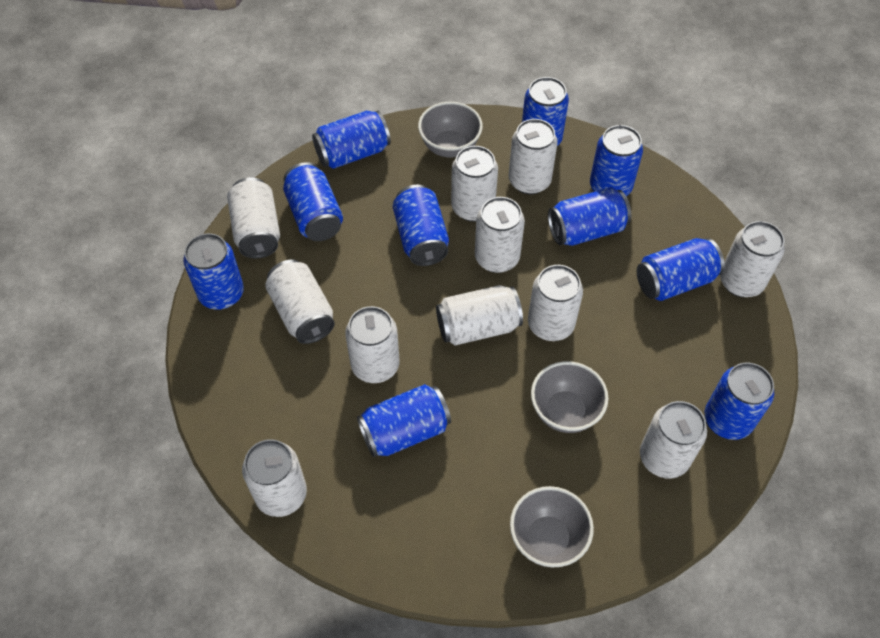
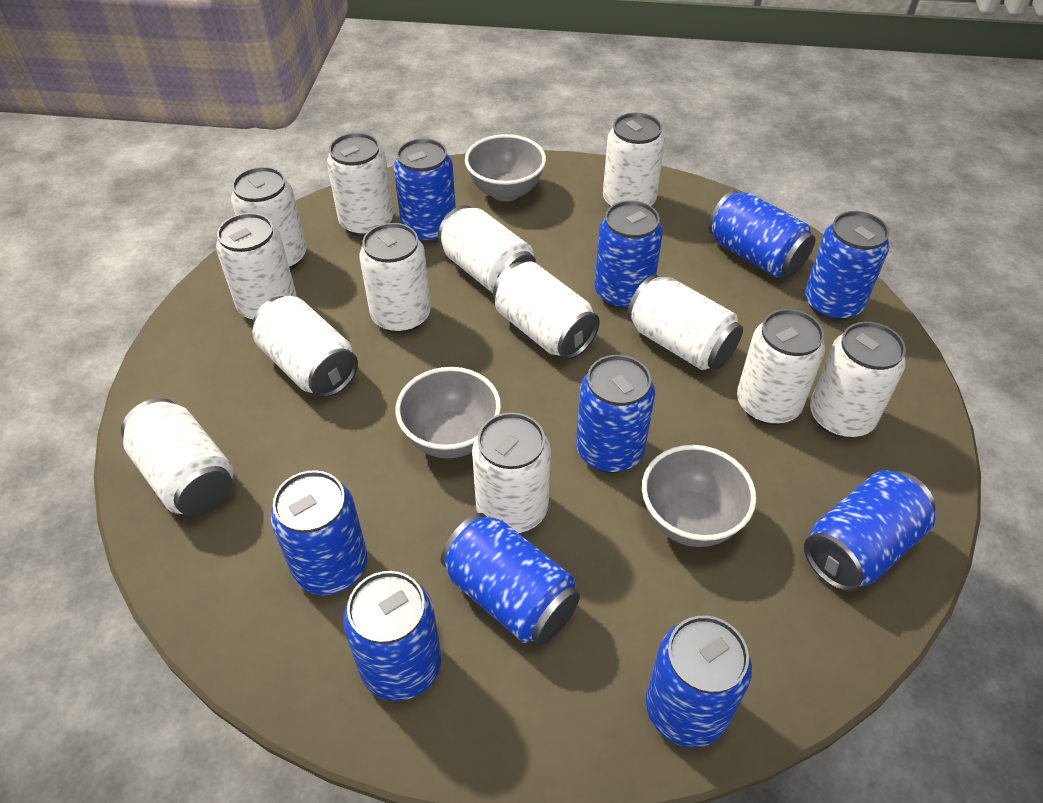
white can: 11 -> 13

